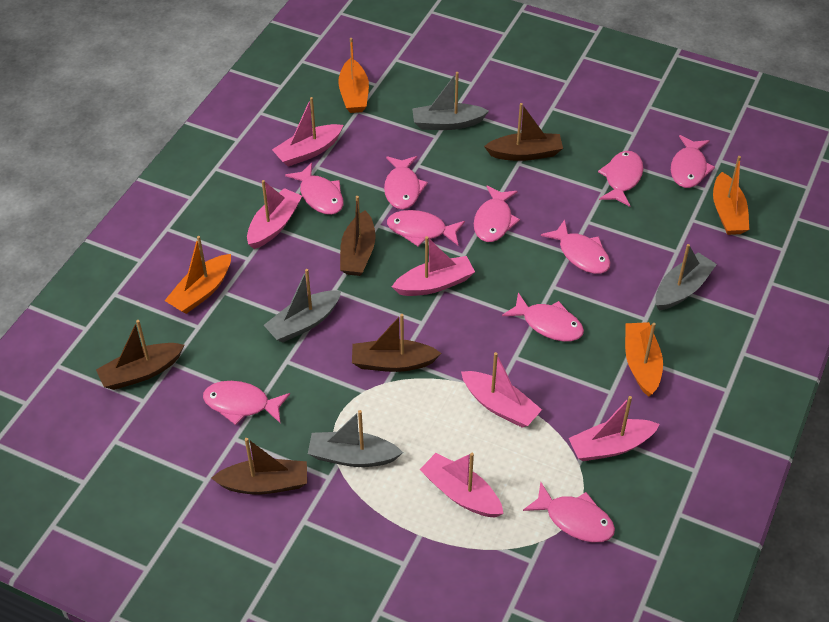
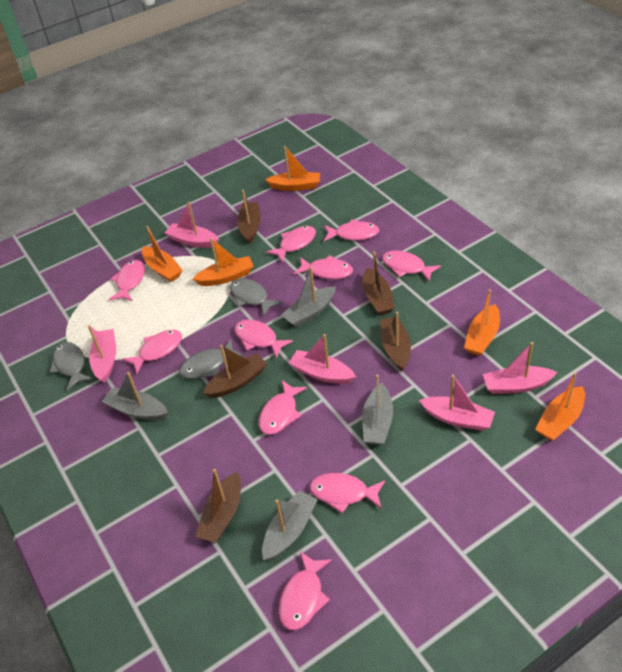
grey fish: 0 -> 3
orange boat: 4 -> 5
pink boat: 6 -> 5

